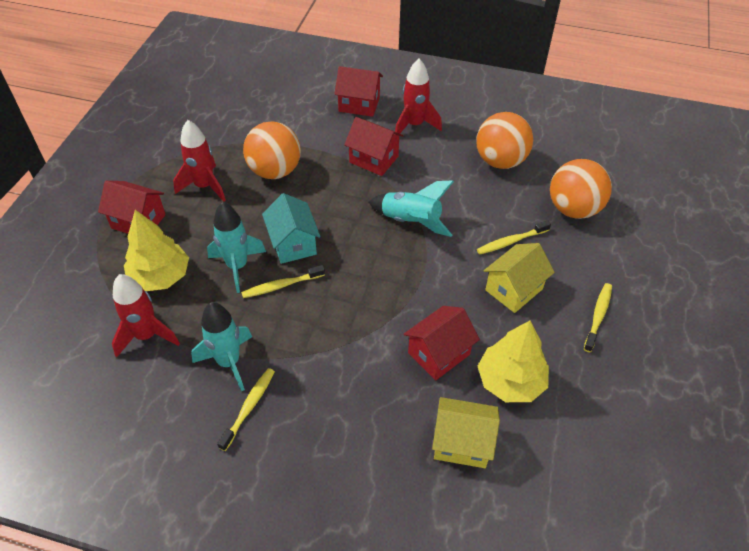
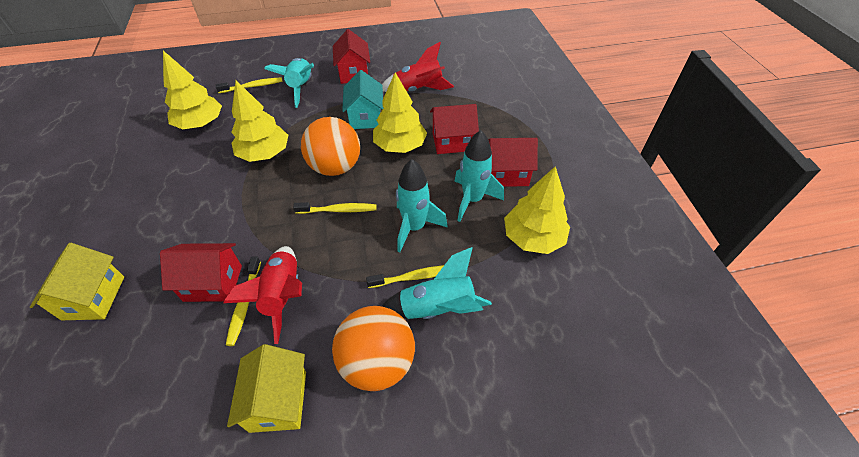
orange ball: 3 -> 2
red rocket: 3 -> 2
turquoise rocket: 3 -> 4
yellow tree: 2 -> 4

